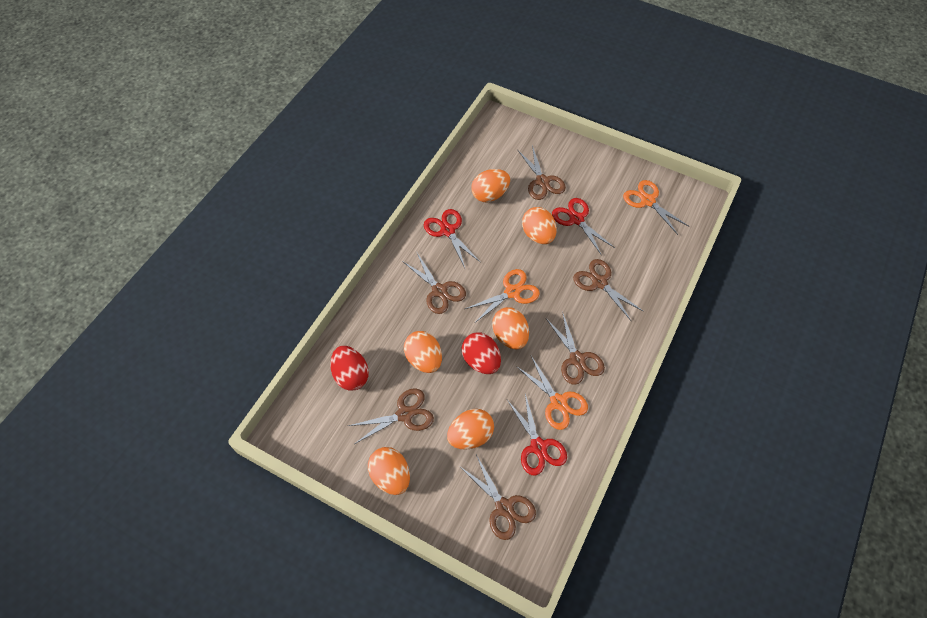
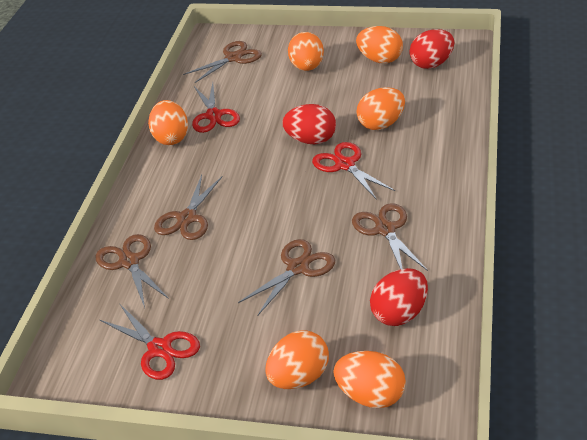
brown scissors: 6 -> 5
orange scissors: 3 -> 0
red egg: 2 -> 3

